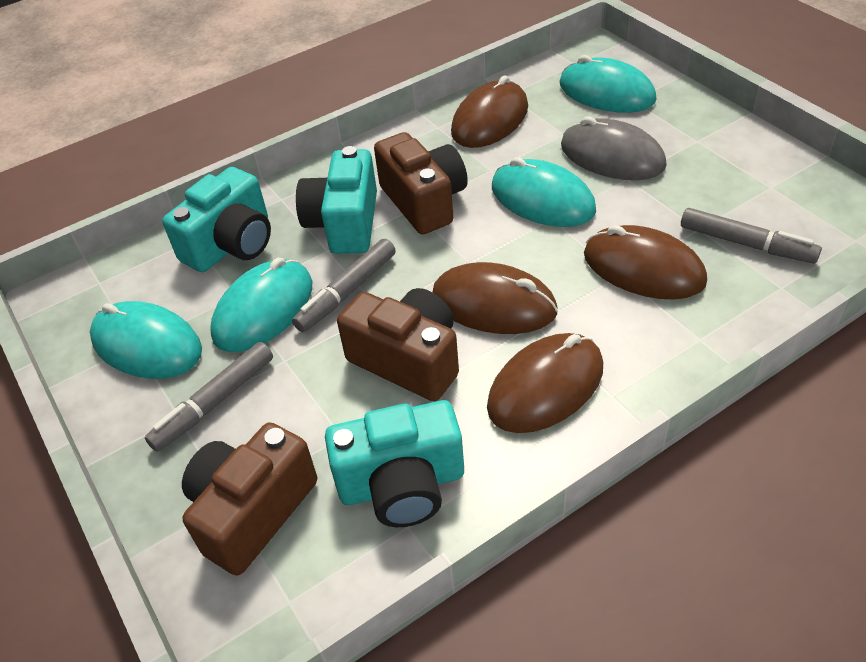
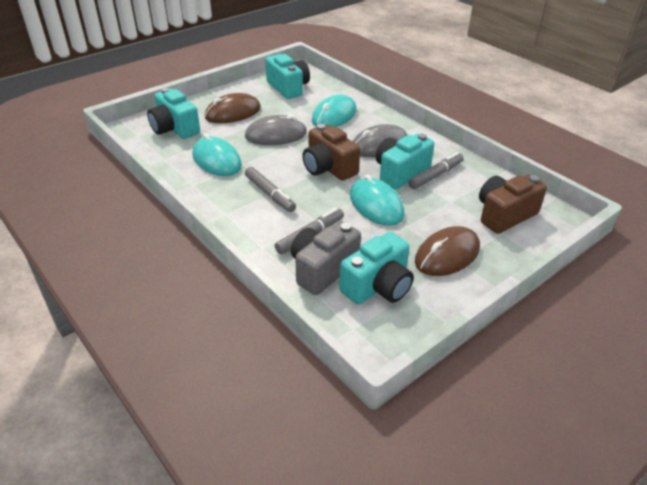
brown camera: 3 -> 2
brown mouse: 4 -> 2
grey camera: 0 -> 1
grey mouse: 1 -> 2
turquoise camera: 3 -> 4
turquoise mouse: 4 -> 3

